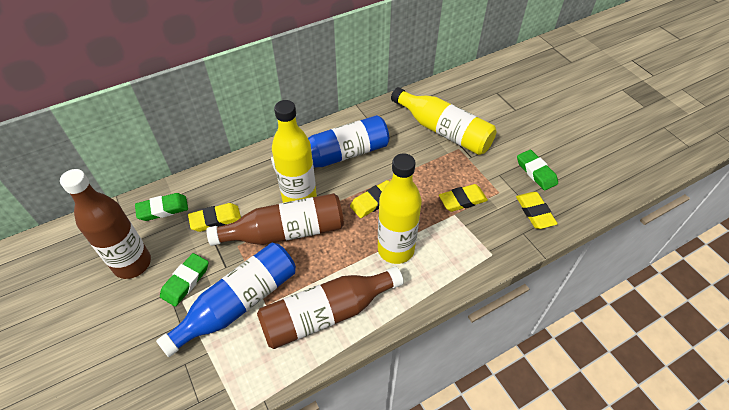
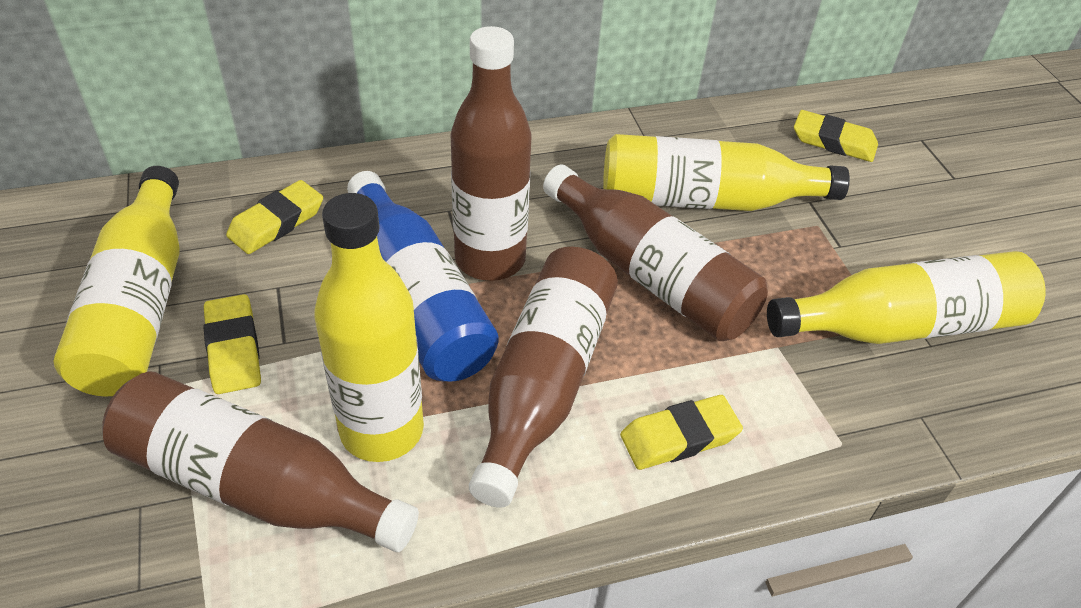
blue bottle: 2 -> 1
brown bottle: 3 -> 4
green eraser: 3 -> 0
yellow bottle: 3 -> 4

